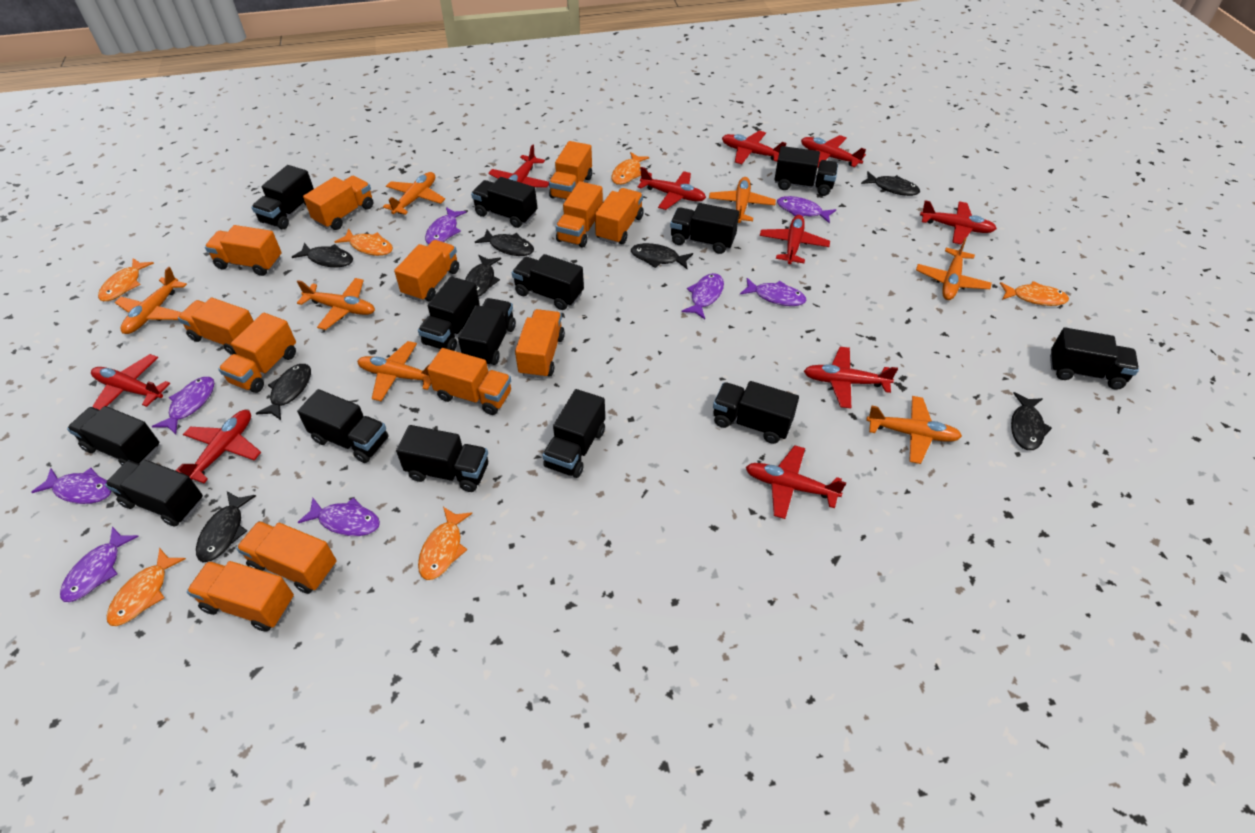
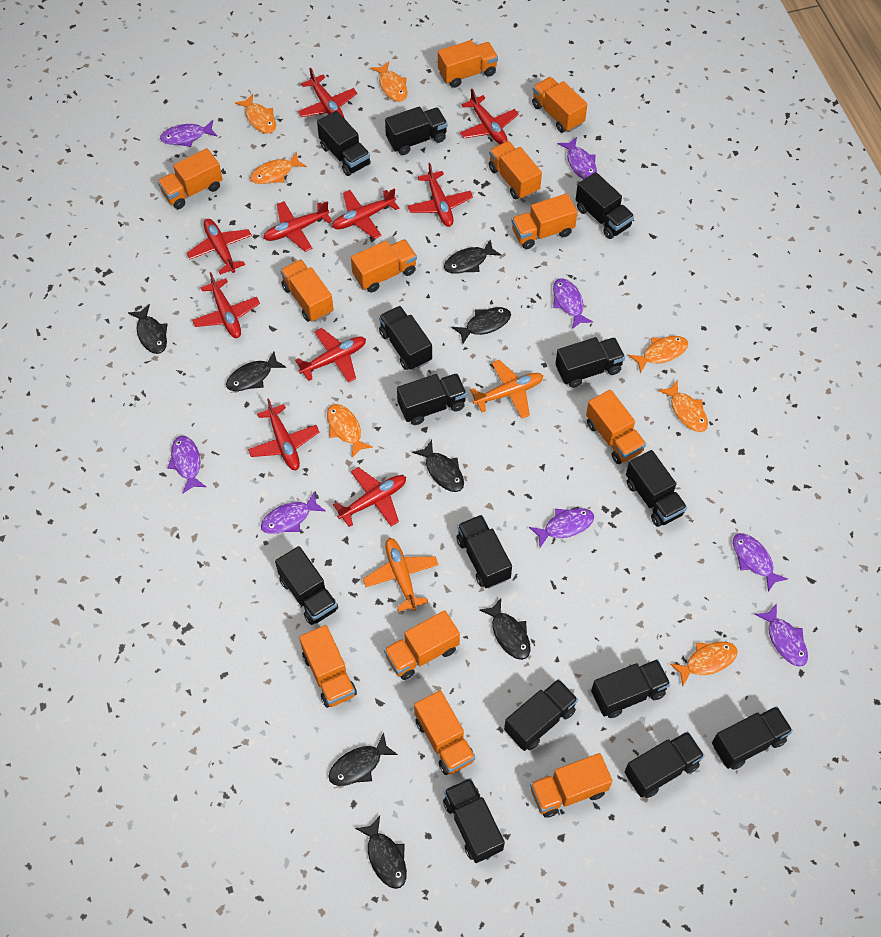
orange fish: 6 -> 7
orange plane: 7 -> 2

